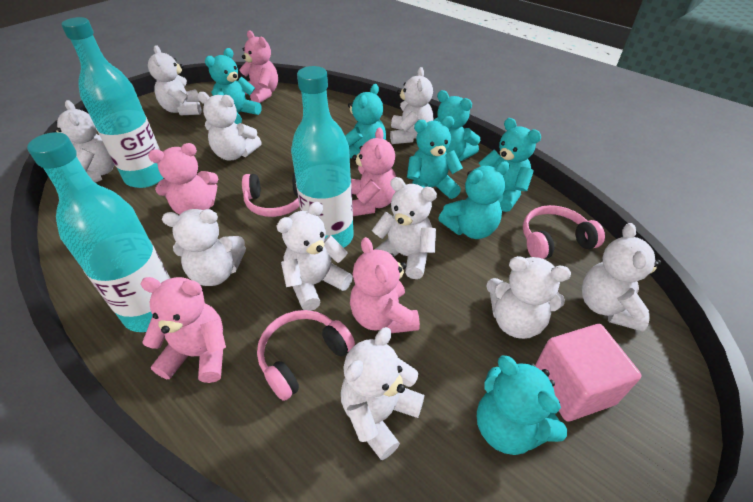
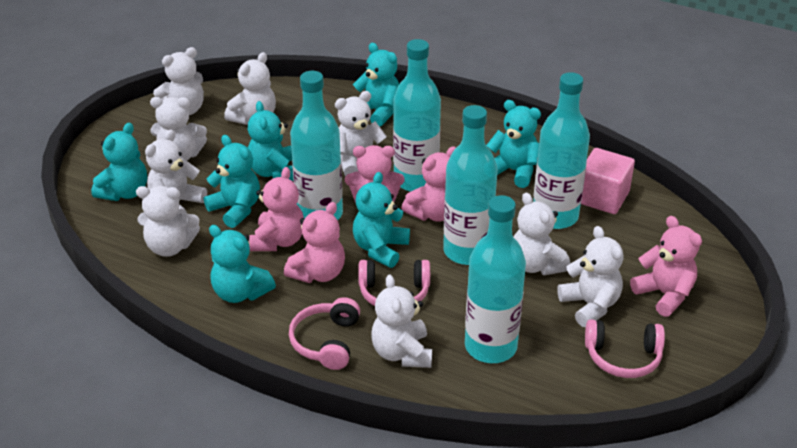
turquoise bottle: 3 -> 5
white teddy bear: 10 -> 9

